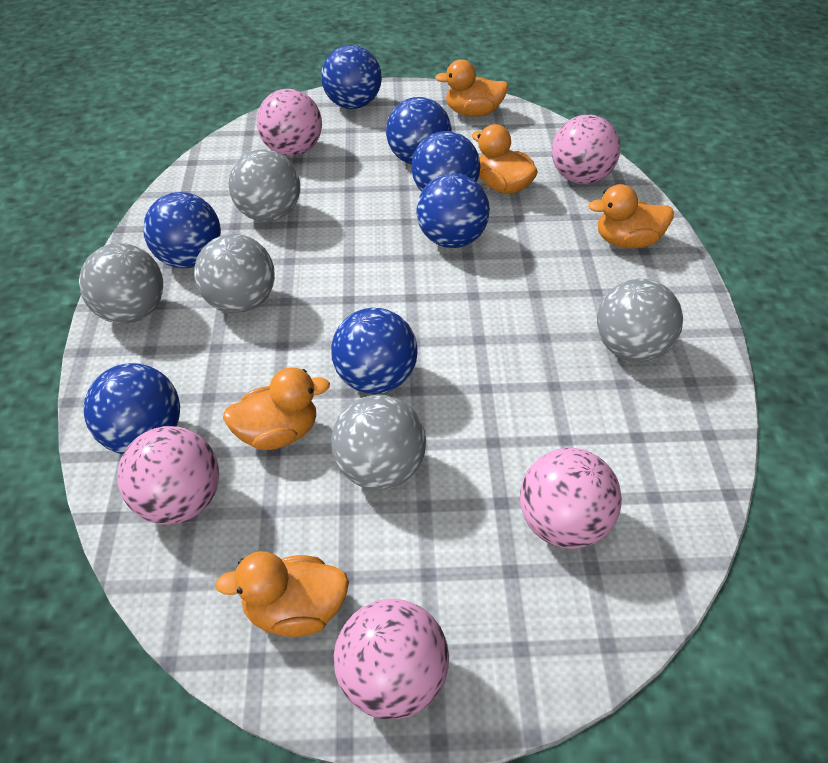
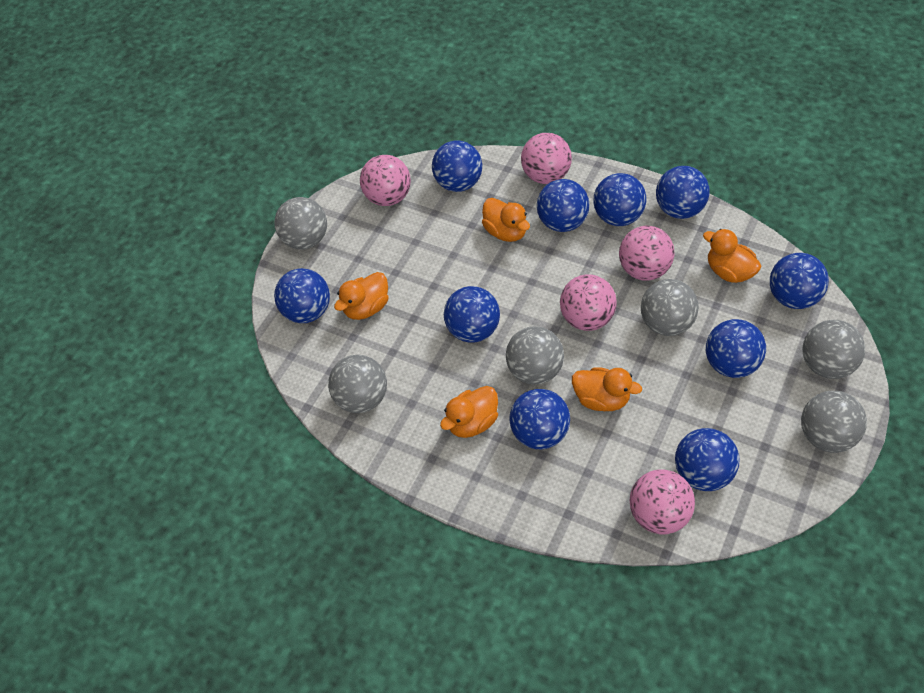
blue ball: 7 -> 10
grey ball: 5 -> 6

